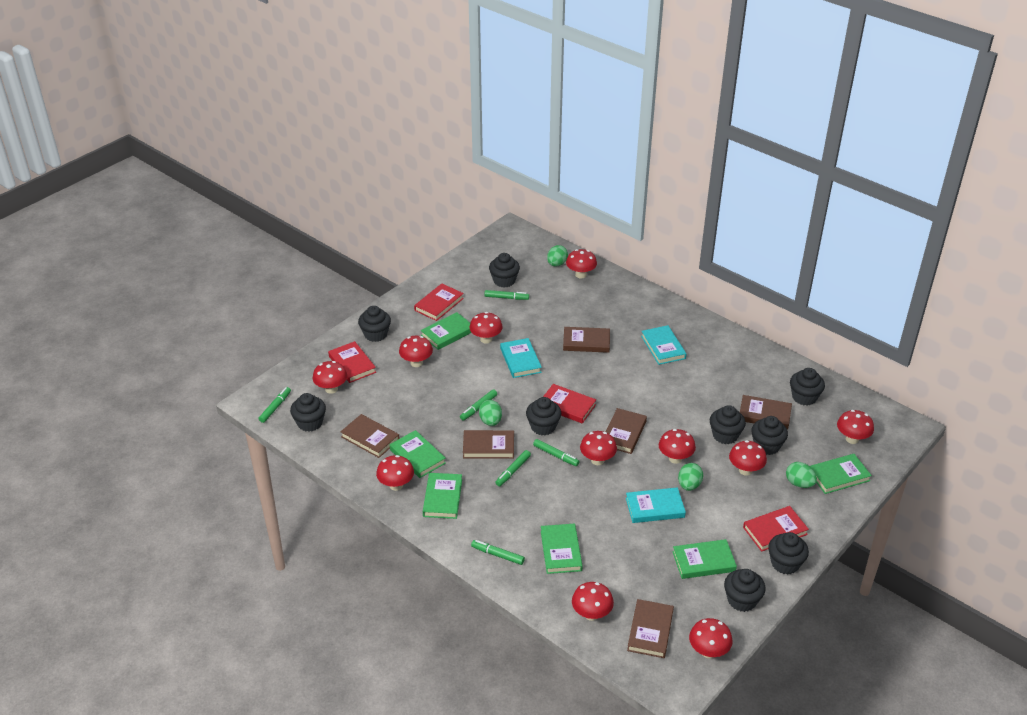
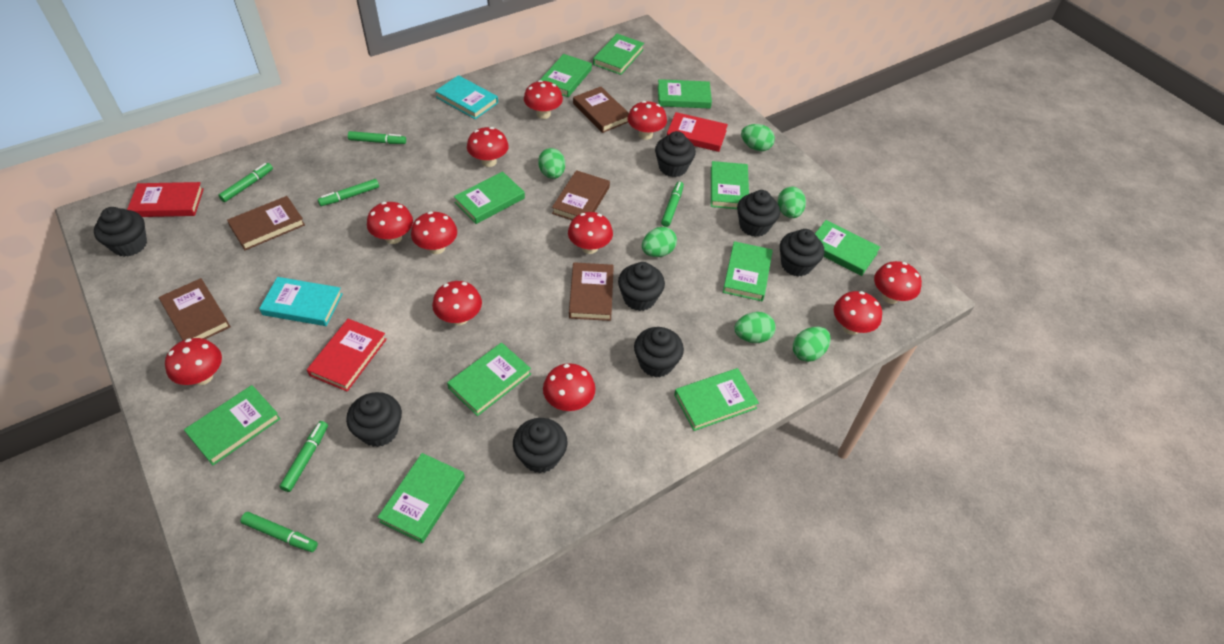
black cupcake: 9 -> 8
brown book: 6 -> 5
green book: 6 -> 11
green egg: 4 -> 6
red book: 4 -> 3
turquoise book: 3 -> 2

